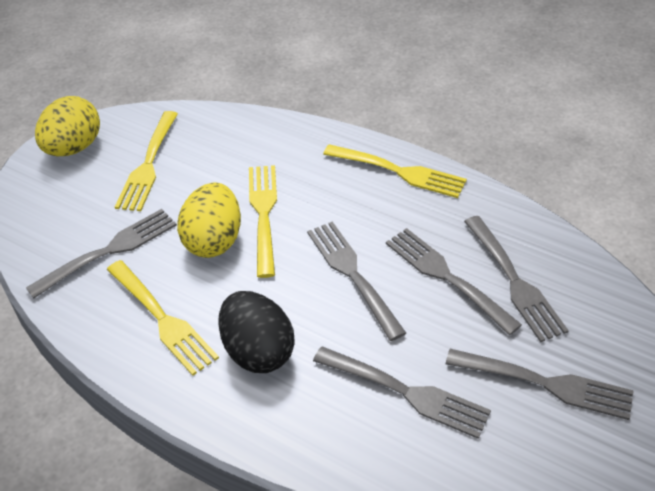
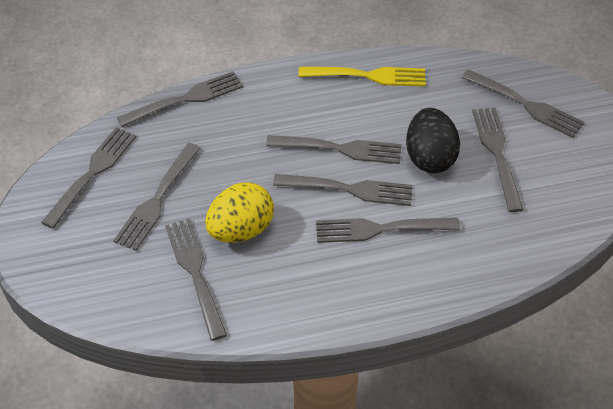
grey fork: 6 -> 9
yellow egg: 2 -> 1
yellow fork: 4 -> 1

